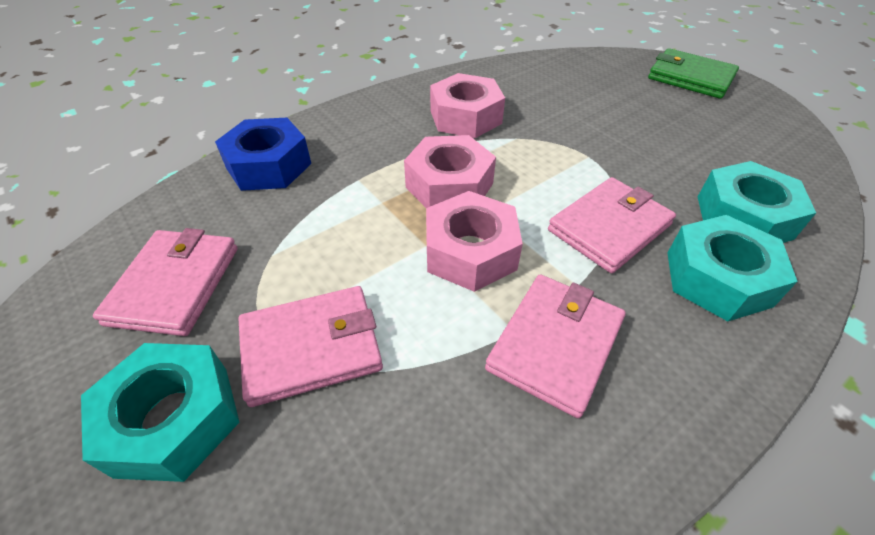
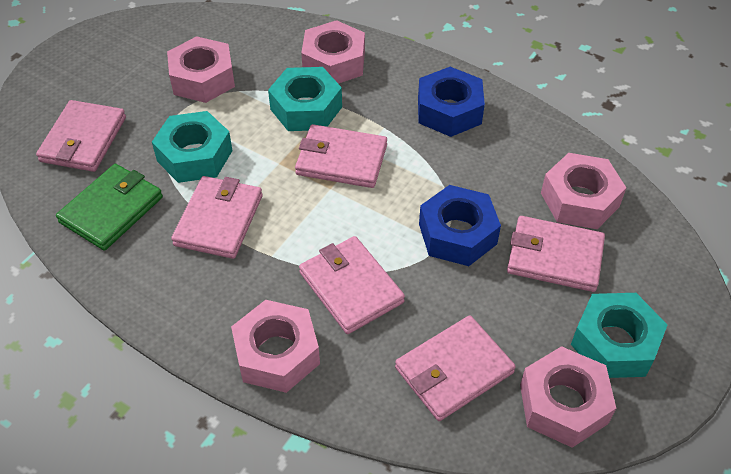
blue nut: 1 -> 2
pink nut: 3 -> 5
pink wallet: 4 -> 6

